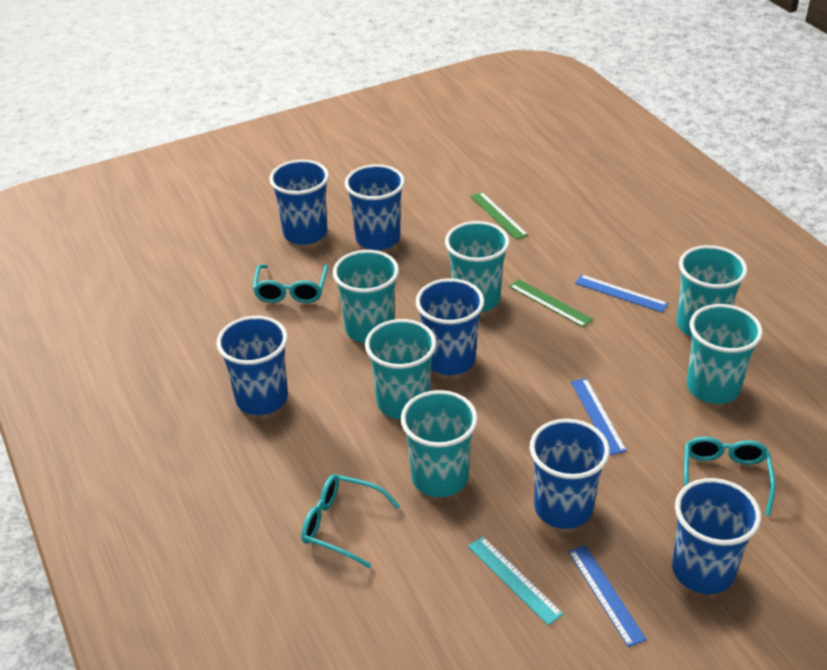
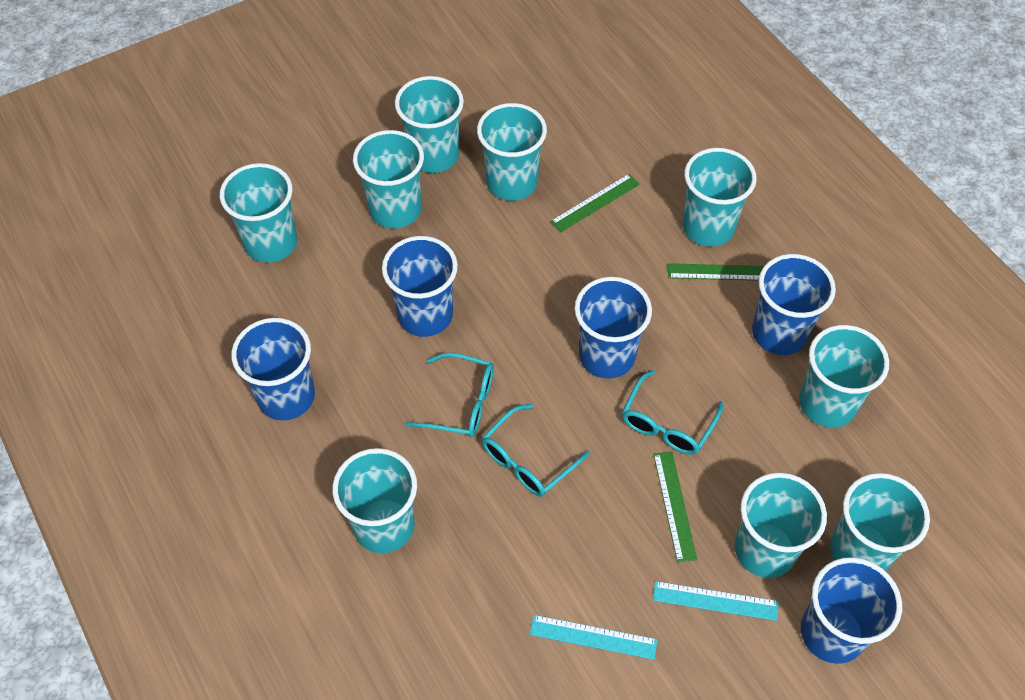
blue cup: 6 -> 5
blue ruler: 3 -> 0
green ruler: 2 -> 3
turquoise cup: 6 -> 9
turquoise ruler: 1 -> 2

